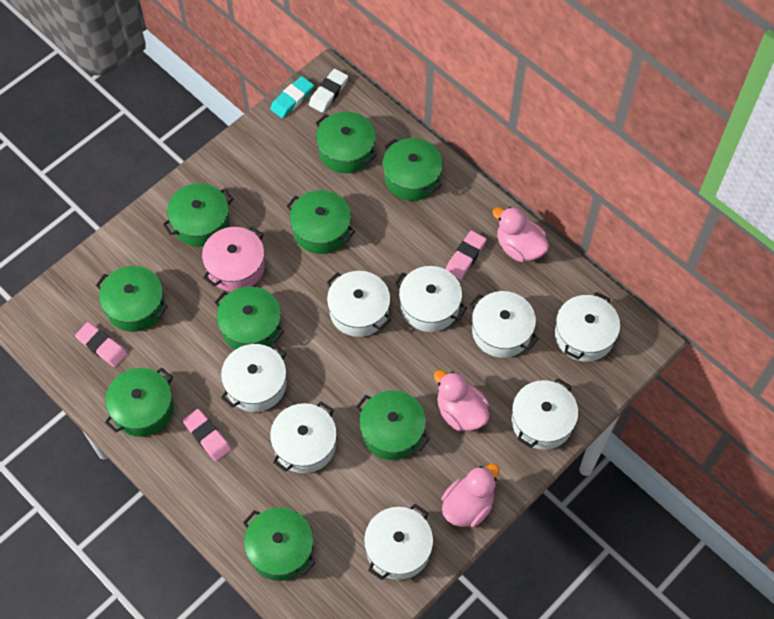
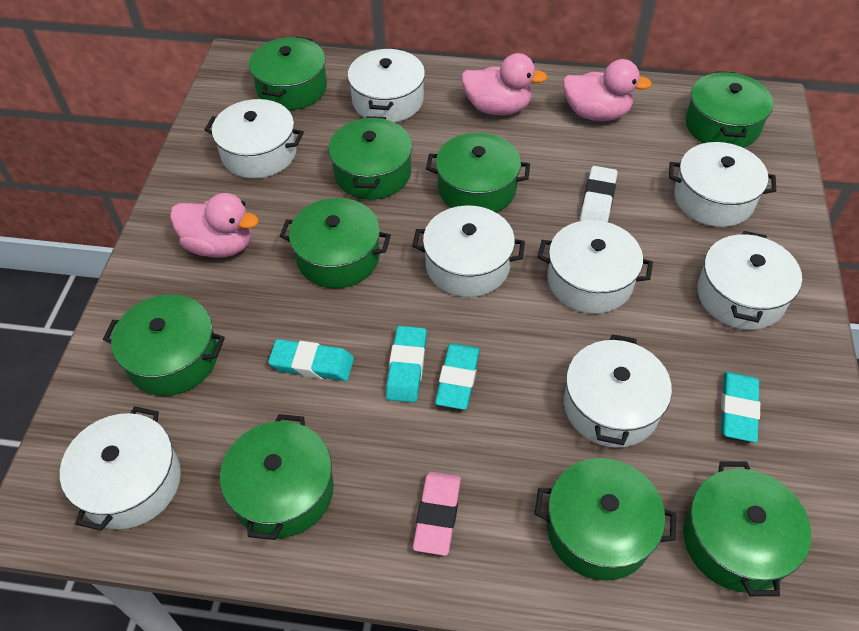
pink eraser: 3 -> 1
pink pot: 1 -> 0
turquoise eraser: 1 -> 4

